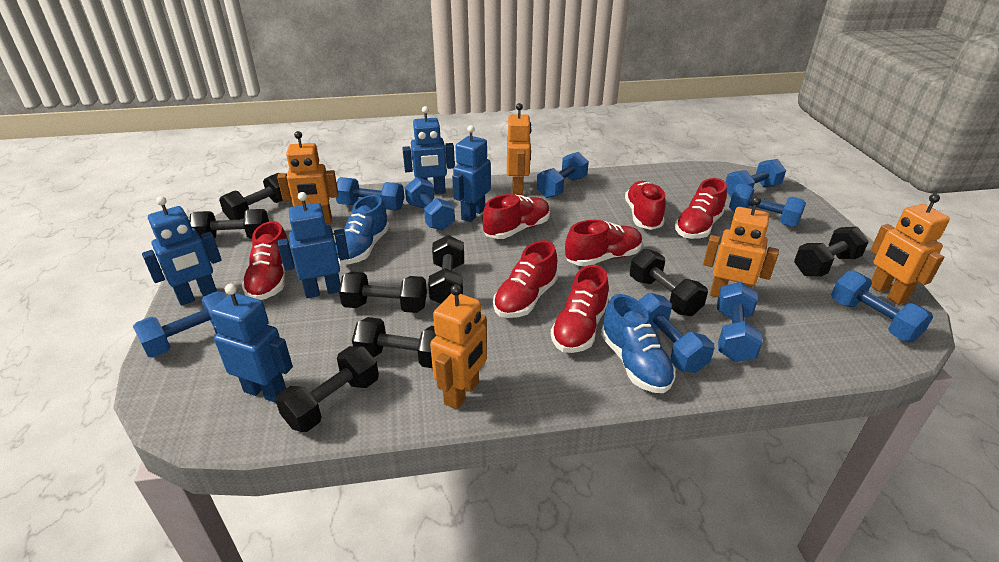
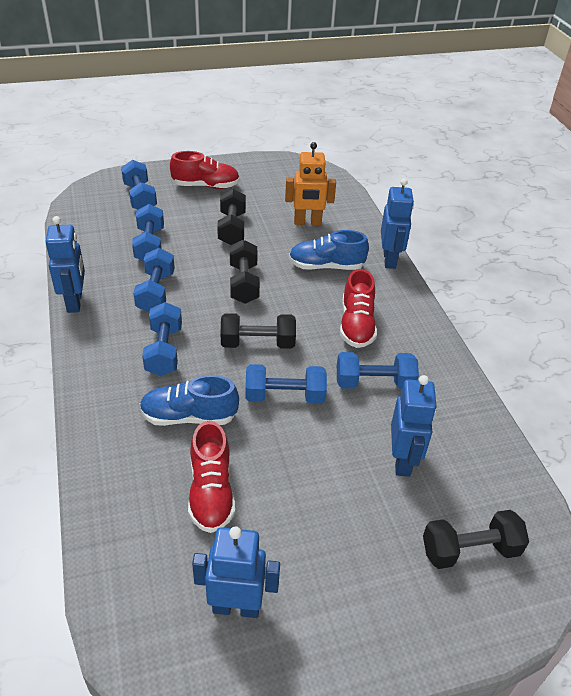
black dumbbell: 8 -> 4
blue dumbbell: 9 -> 6
blue robot: 5 -> 4
orange robot: 5 -> 1
red shoe: 7 -> 3

